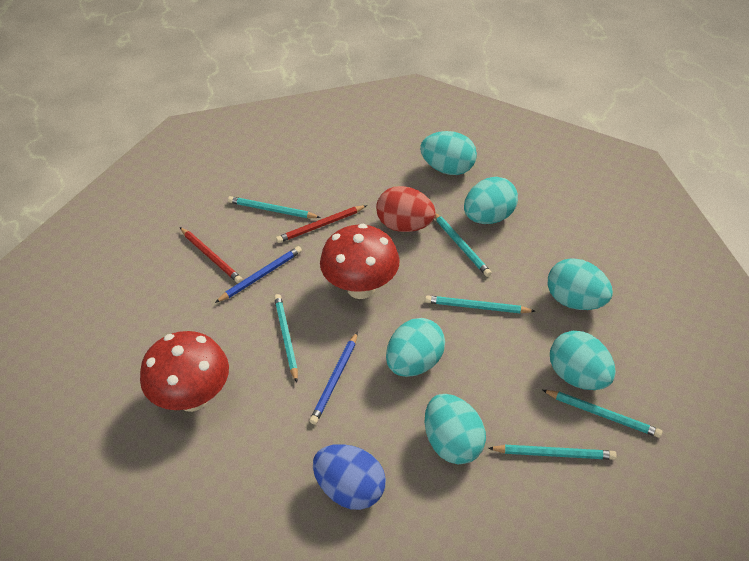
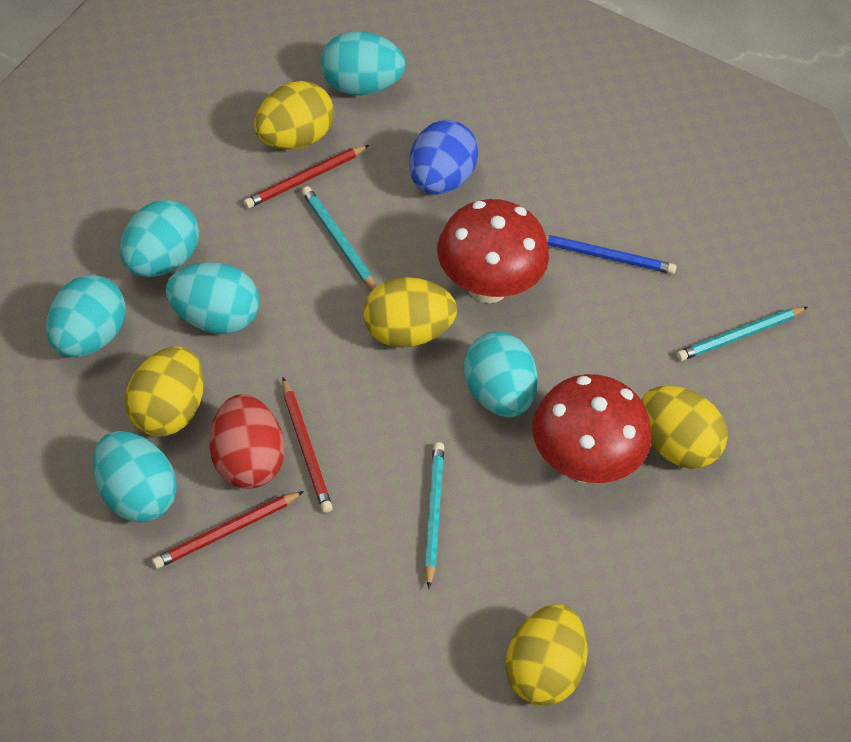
blue pencil: 2 -> 1
red pencil: 2 -> 3
turquoise pencil: 6 -> 3
yellow egg: 0 -> 5

